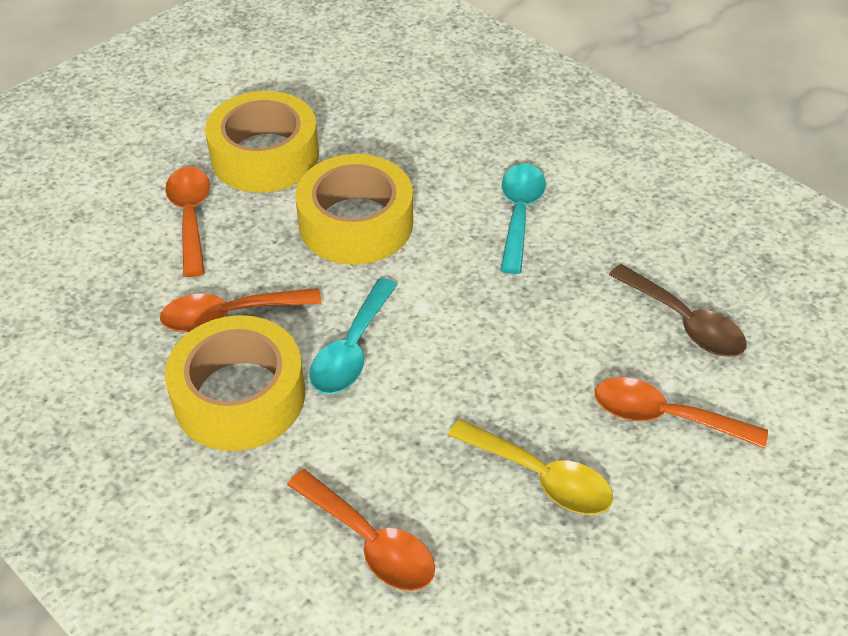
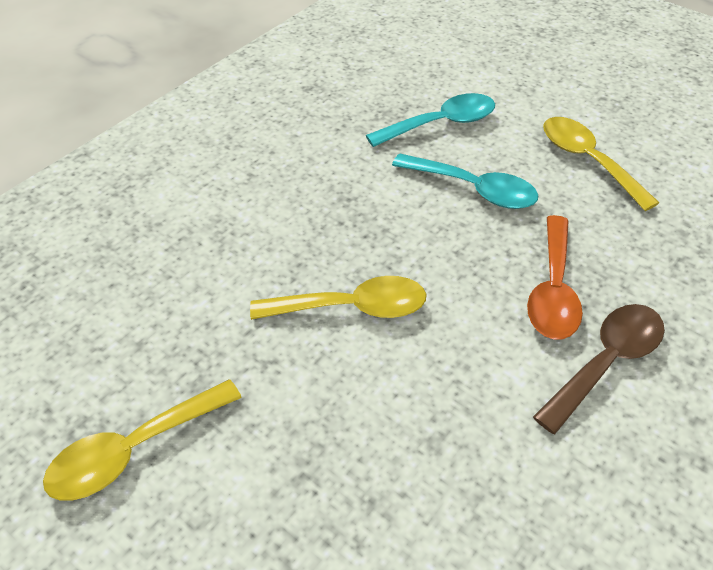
orange spoon: 4 -> 1
yellow spoon: 1 -> 3
yellow tape: 3 -> 0

